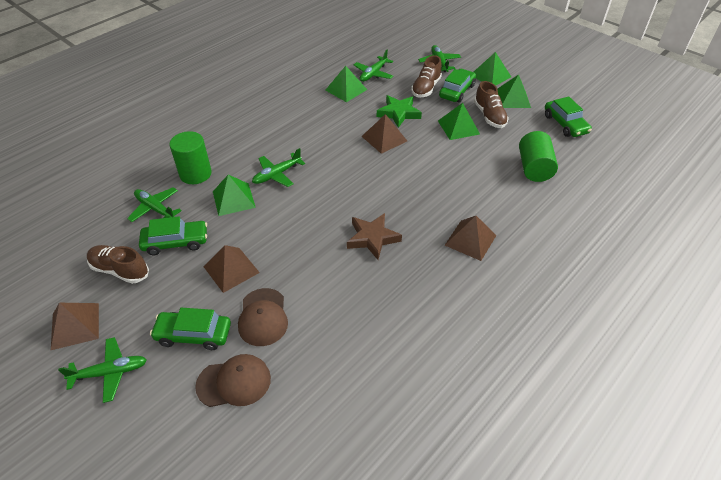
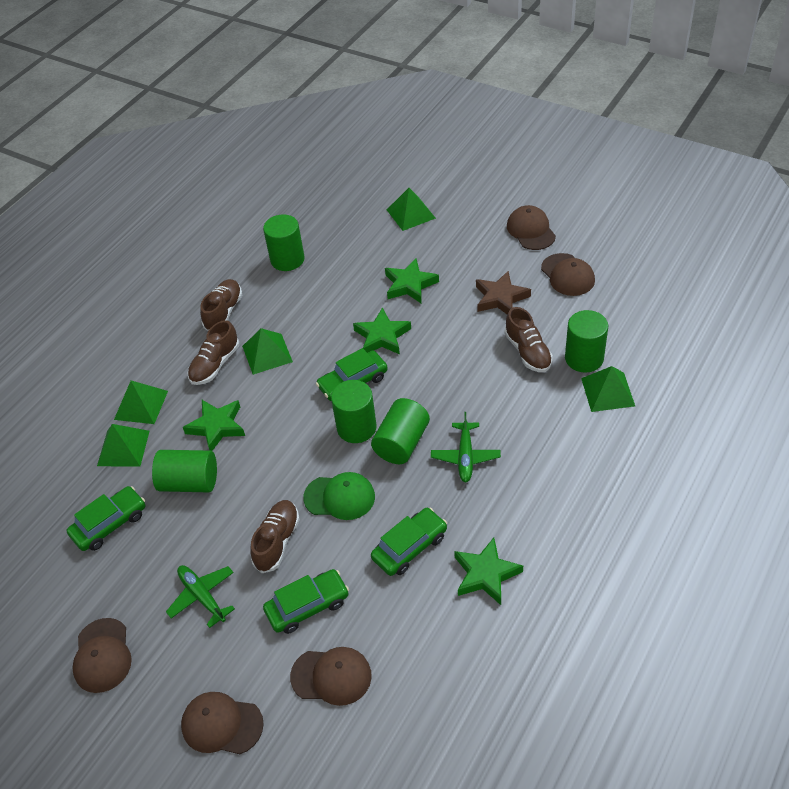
brown cap: 2 -> 5
brown pyramid: 4 -> 0
brown shoe: 3 -> 4
green cap: 0 -> 1
green cylinder: 2 -> 5
green plane: 5 -> 2
green star: 1 -> 4

